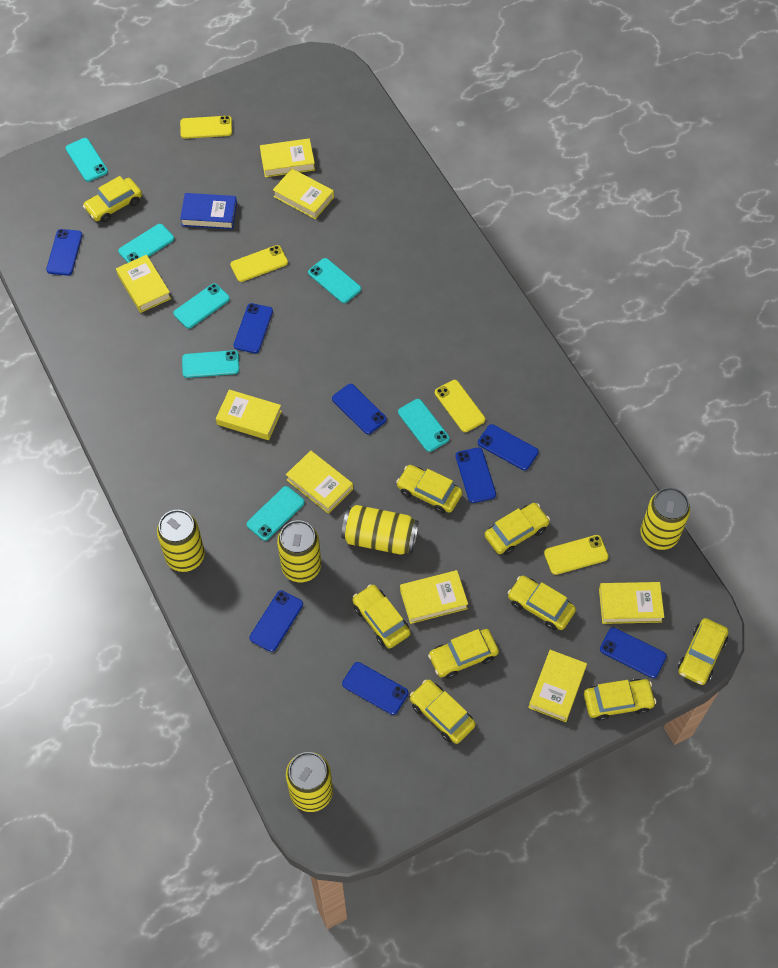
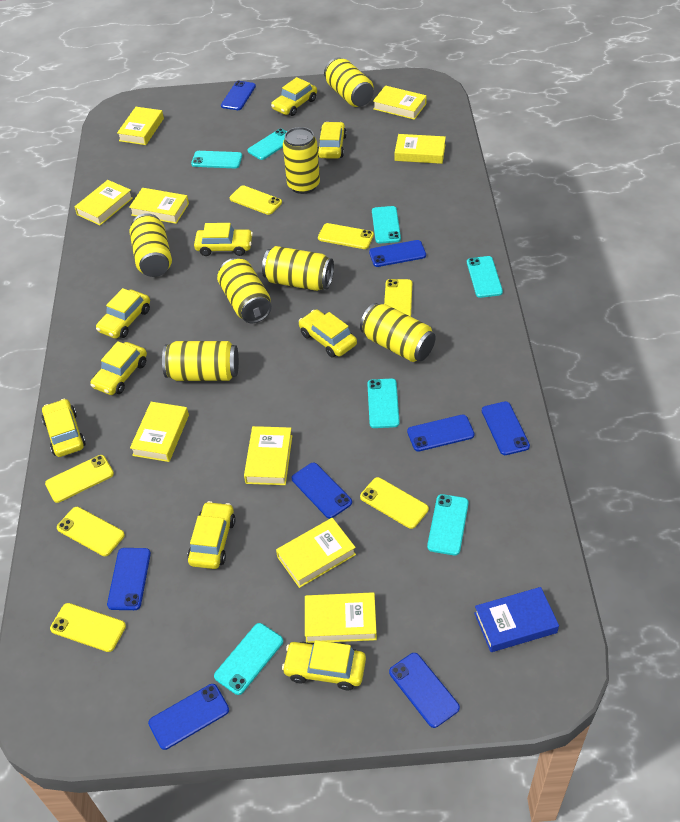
yellow book: 8 -> 9
yellow can: 5 -> 7
yellow phone: 4 -> 7

